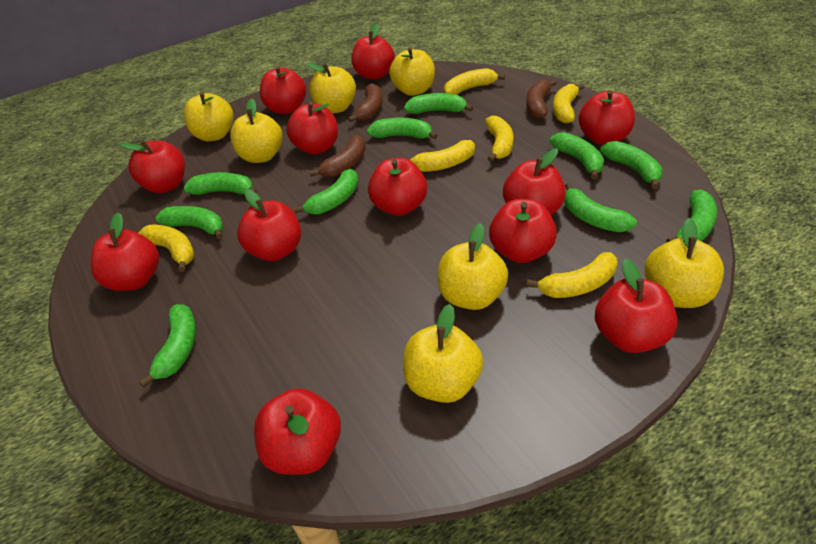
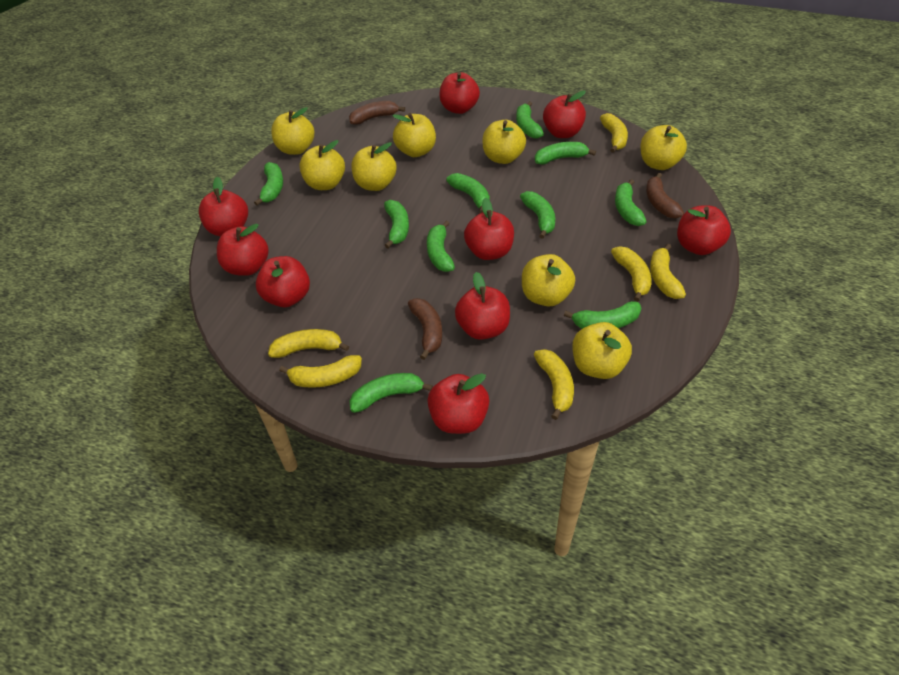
red apple: 12 -> 9
yellow apple: 7 -> 8

